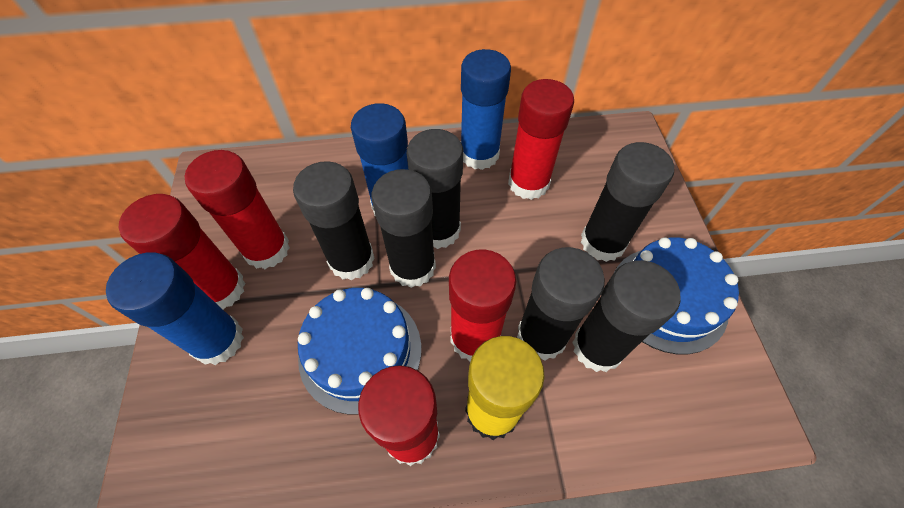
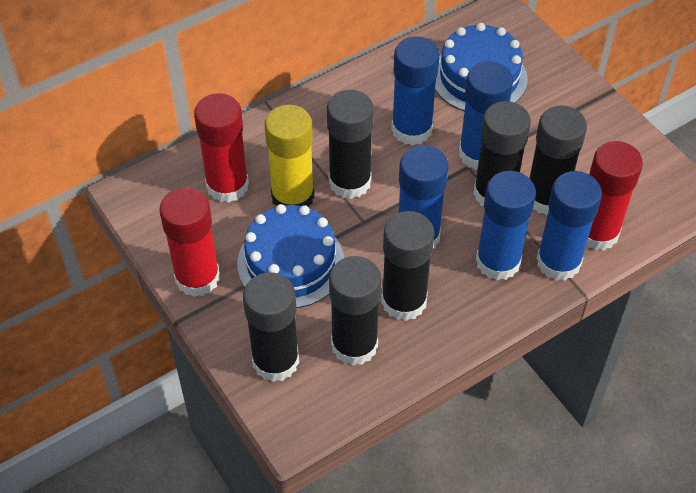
blue glue stick: 3 -> 5
red glue stick: 5 -> 3

